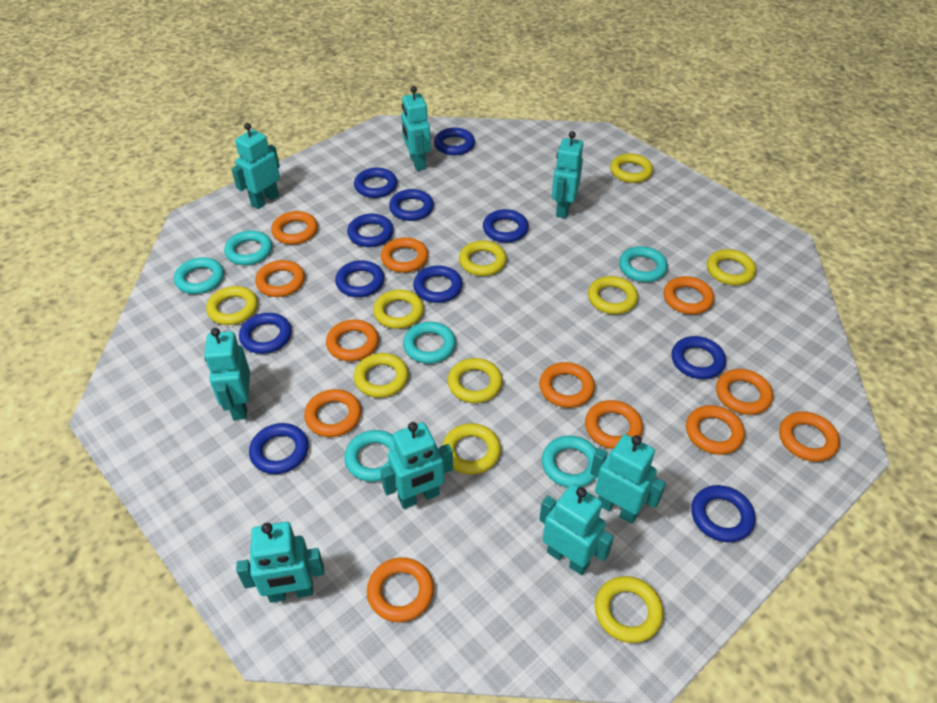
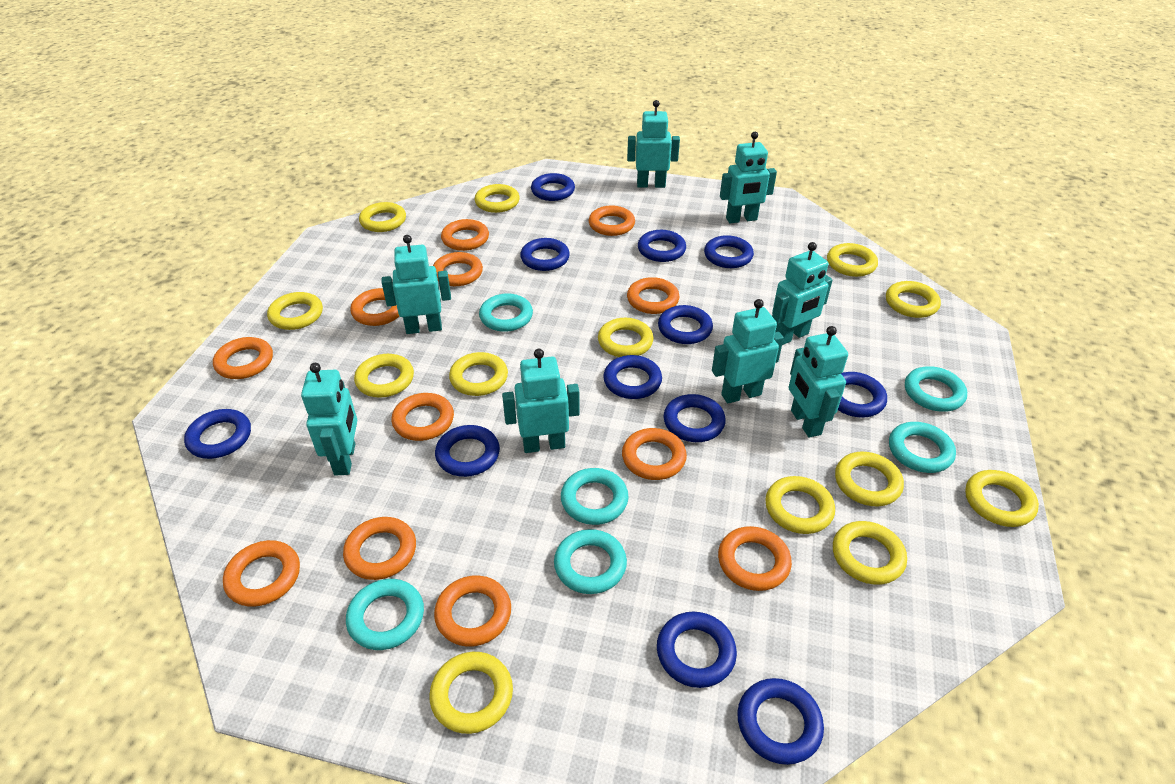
blue ring: 11 -> 12
yellow ring: 10 -> 13

